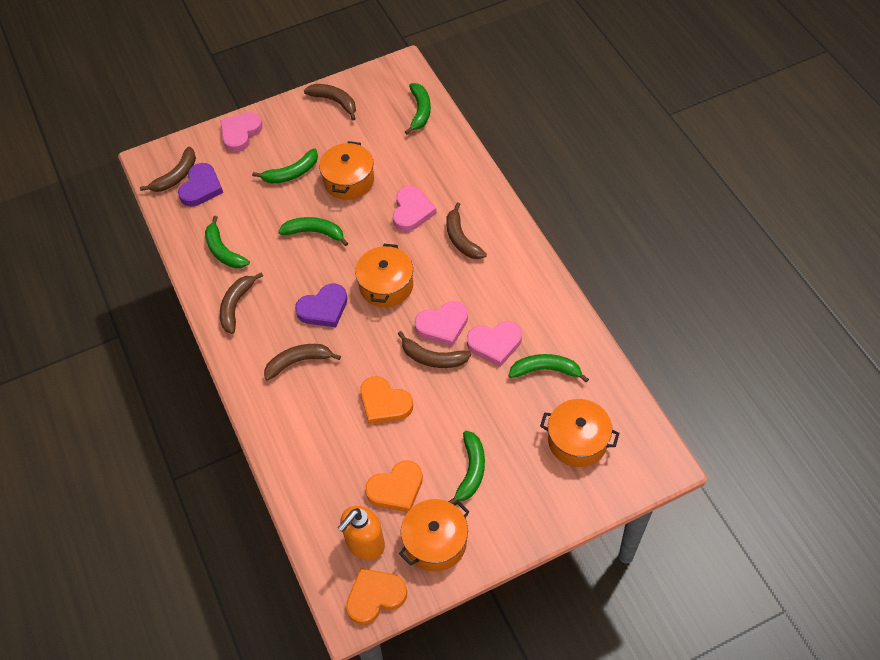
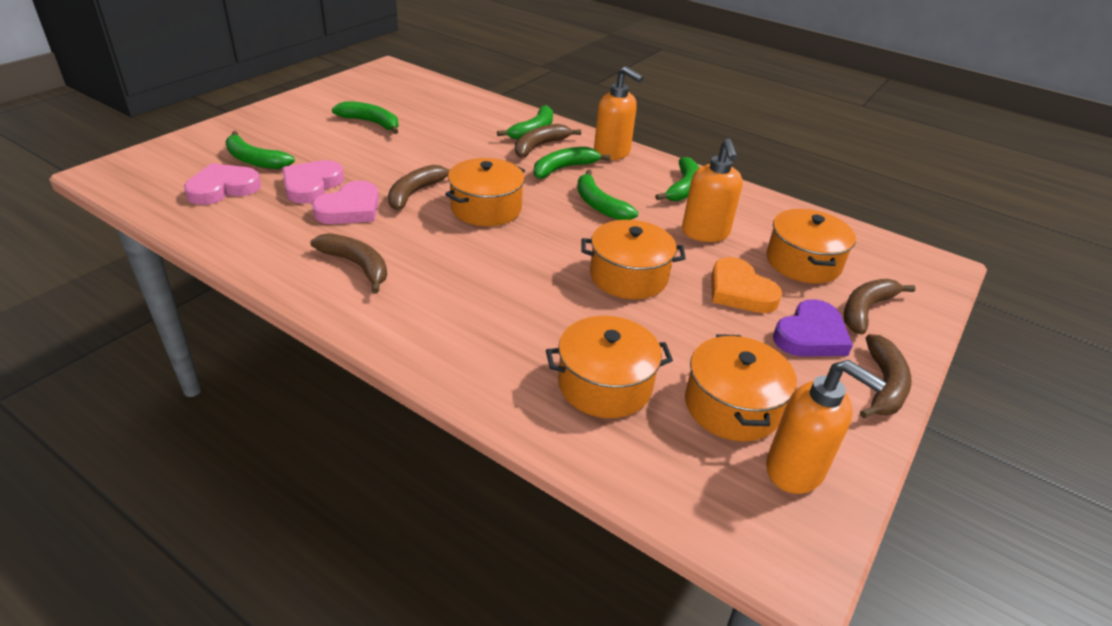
brown banana: 6 -> 5
orange heart: 3 -> 1
orange pot: 4 -> 5
orange soap dispenser: 1 -> 3
pink heart: 4 -> 3
purple heart: 2 -> 1

